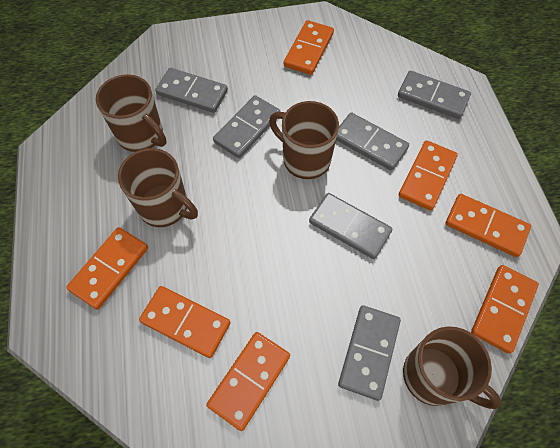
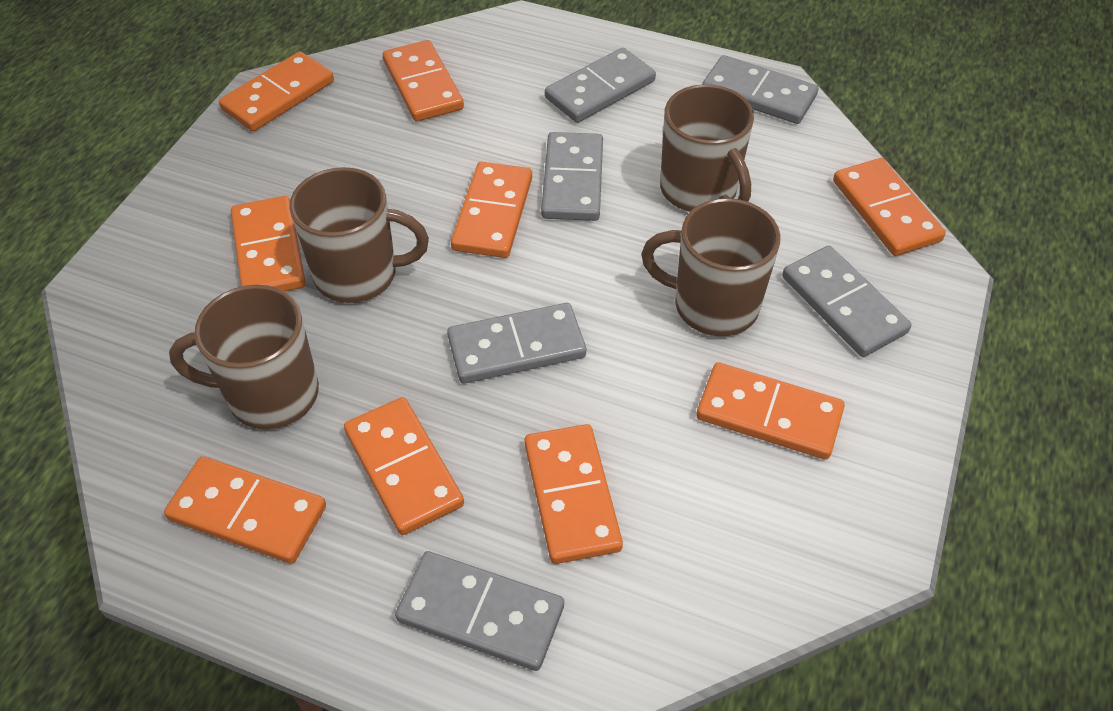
orange domino: 7 -> 9

